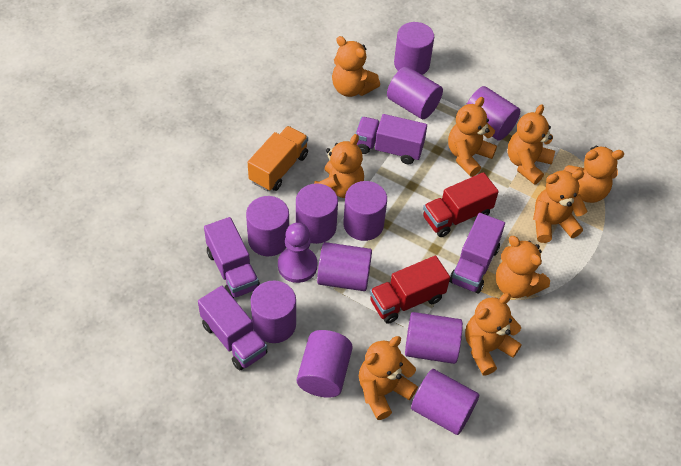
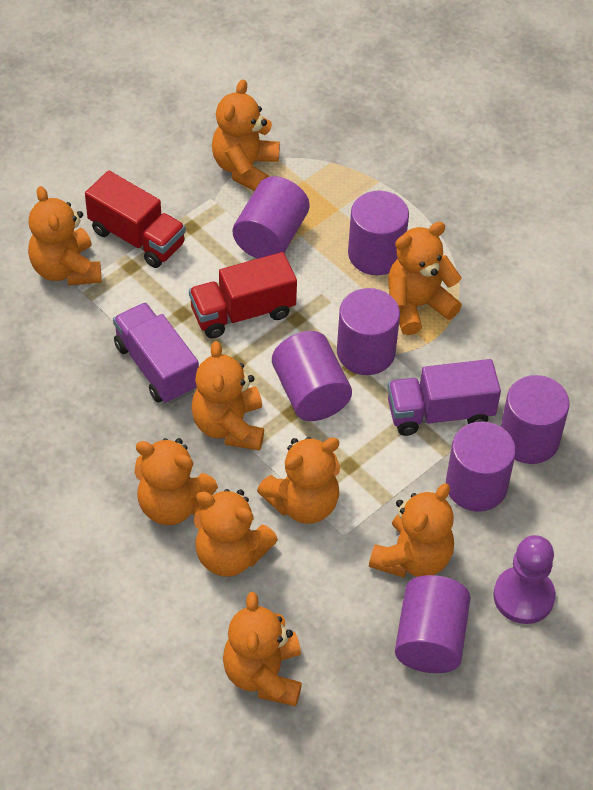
orange truck: 1 -> 0
purple cylinder: 11 -> 7
purple truck: 4 -> 2

